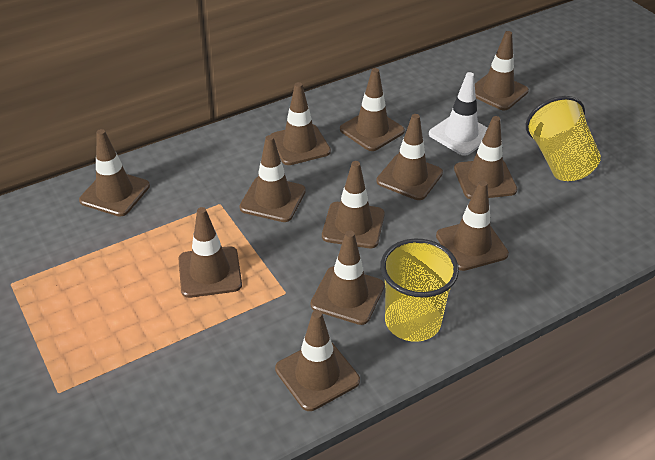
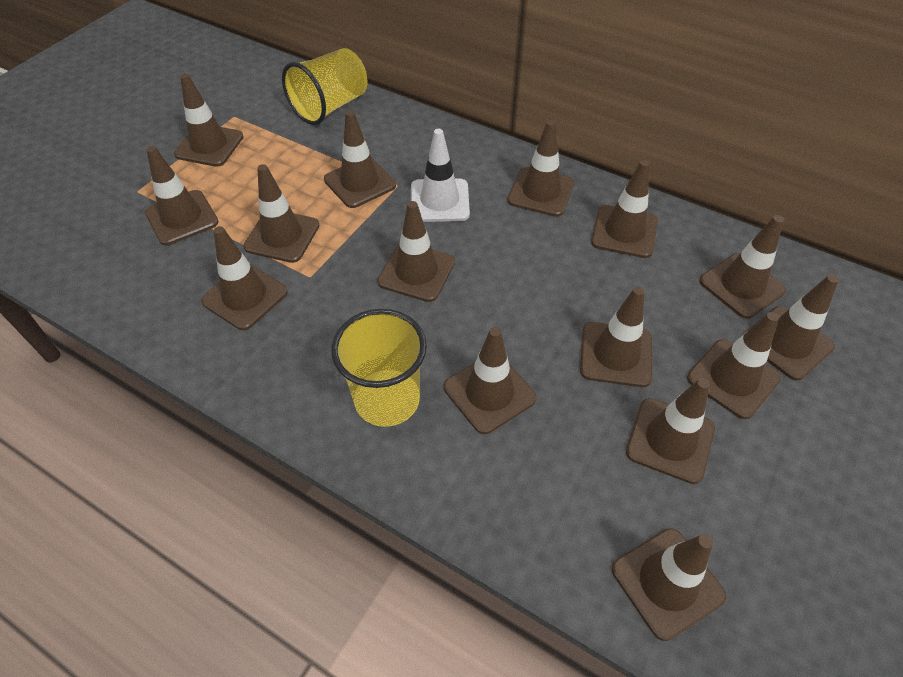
brown traffic cone: 12 -> 15

